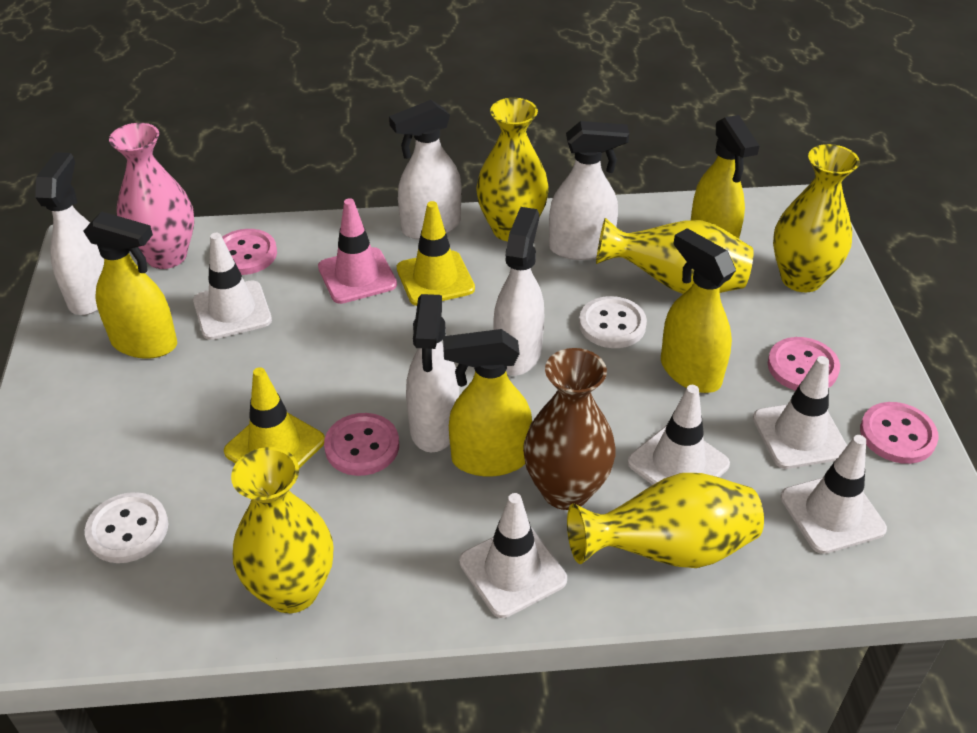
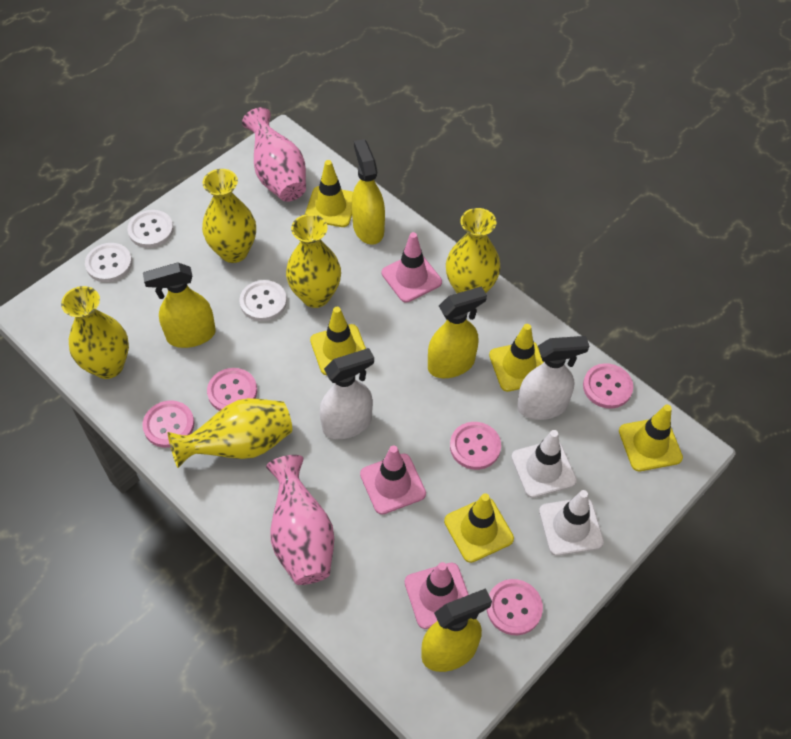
brown vase: 1 -> 0
pink button: 4 -> 5
pink traffic cone: 1 -> 3
pink vase: 1 -> 2
white button: 2 -> 3
white spray bottle: 5 -> 2
white traffic cone: 5 -> 2
yellow traffic cone: 2 -> 5

